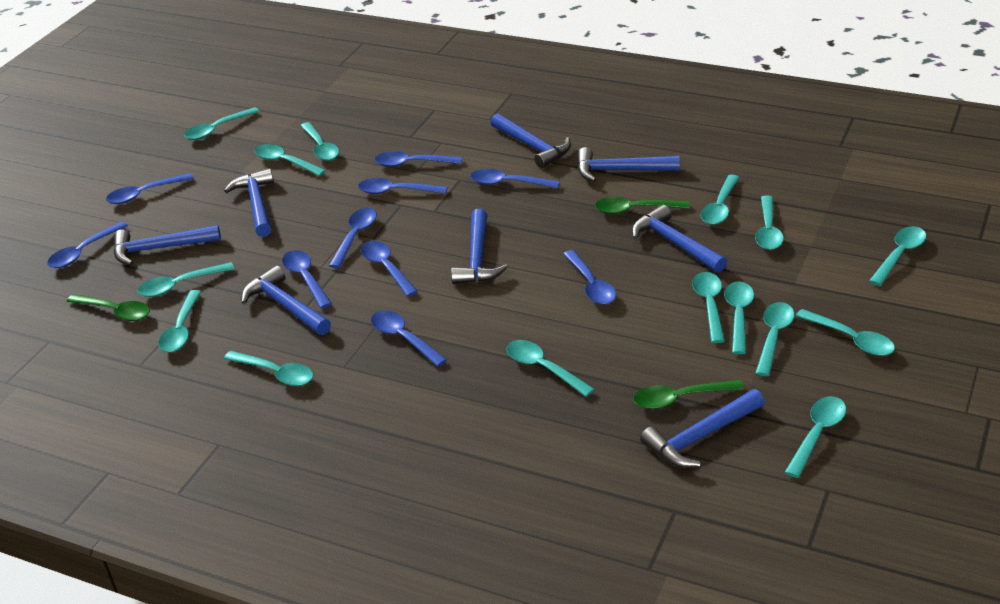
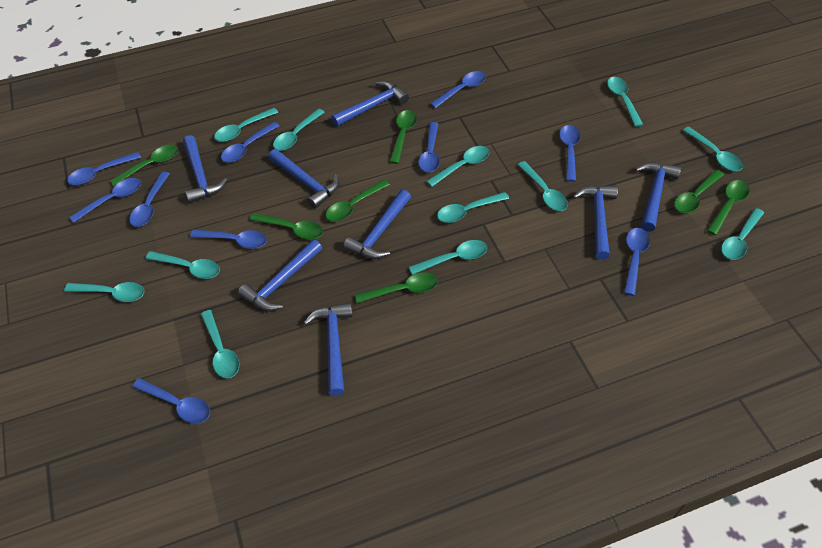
green spoon: 3 -> 7
turquoise spoon: 15 -> 12

